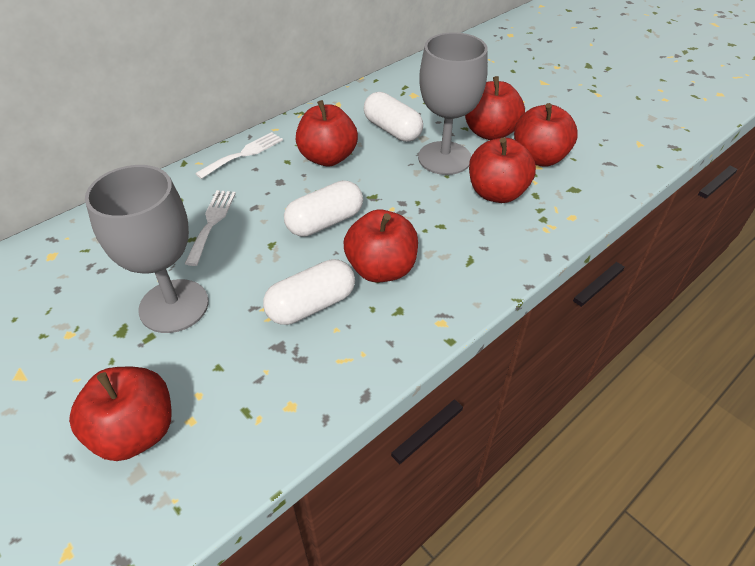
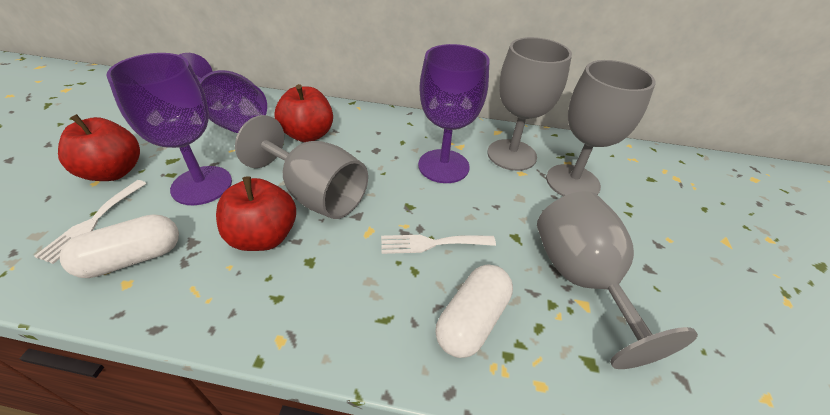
grey goblet: 2 -> 4
purple goblet: 0 -> 3
red apple: 6 -> 3
white capsule: 3 -> 2

